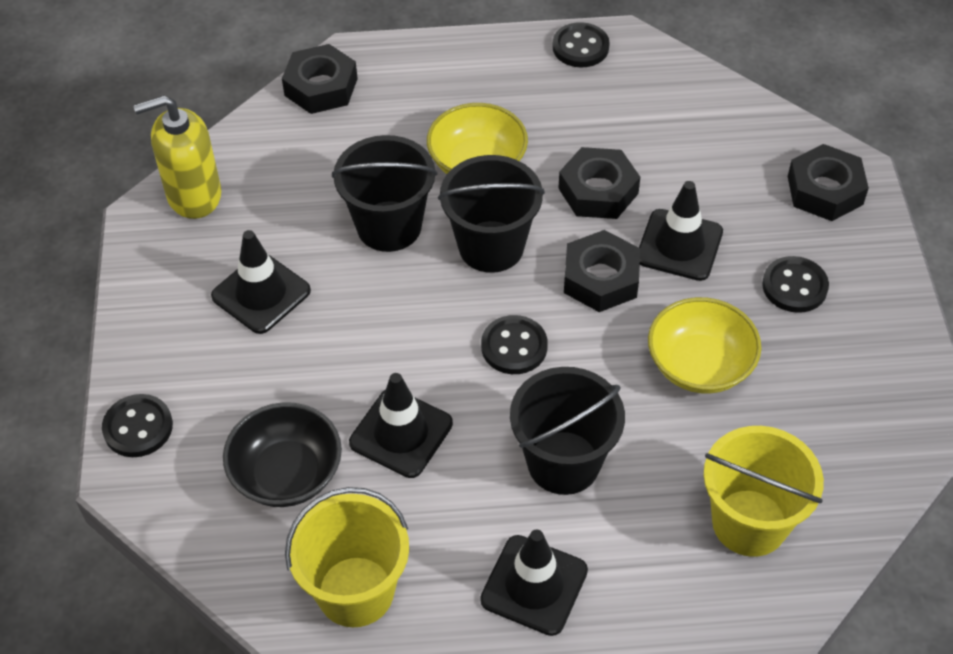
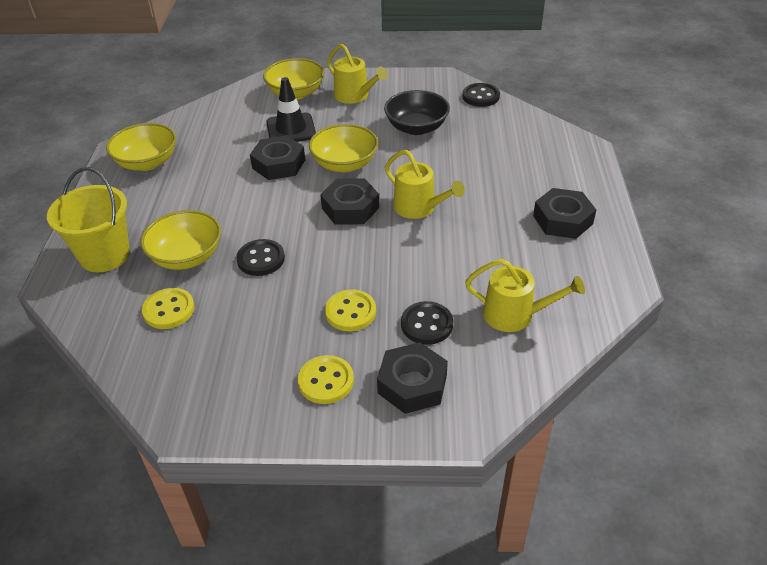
black bucket: 3 -> 0
black button: 4 -> 3
black traffic cone: 4 -> 1
yellow bowl: 2 -> 4
yellow bucket: 2 -> 1
yellow button: 0 -> 3
yellow soap dispenser: 1 -> 0
yellow watering can: 0 -> 3

